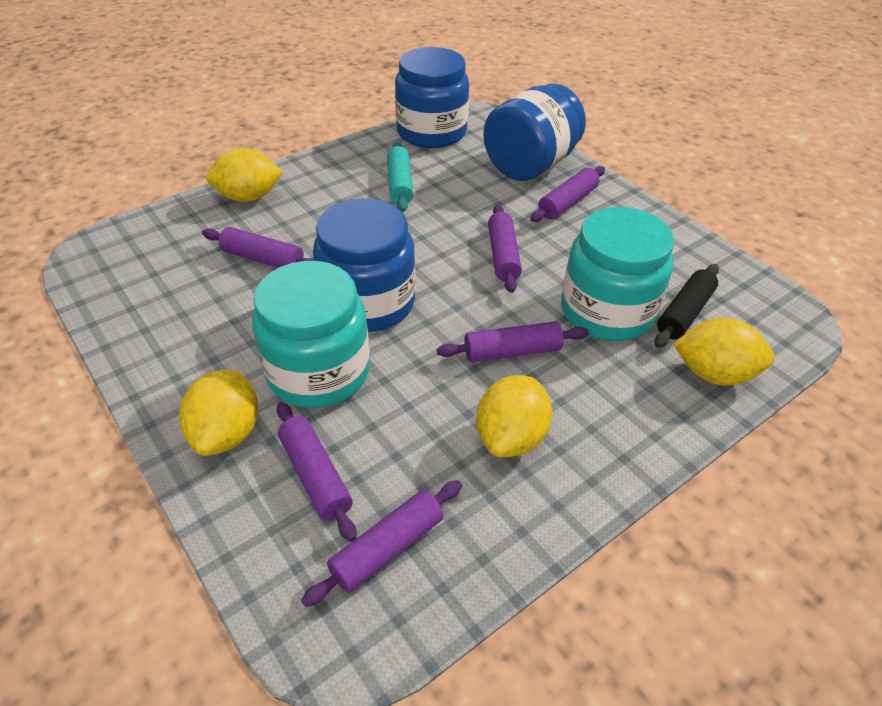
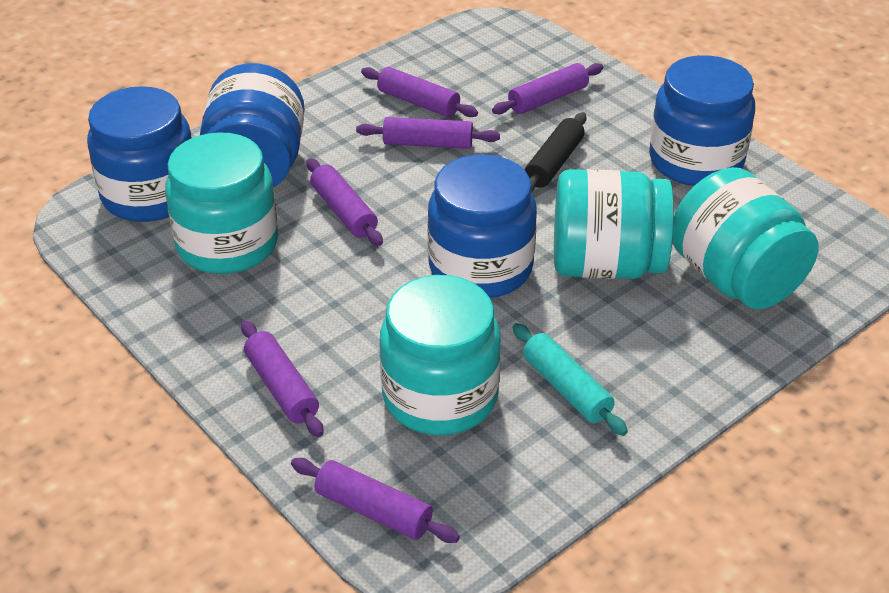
blue jar: 3 -> 4
turquoise jar: 2 -> 4
yellow lemon: 4 -> 0

